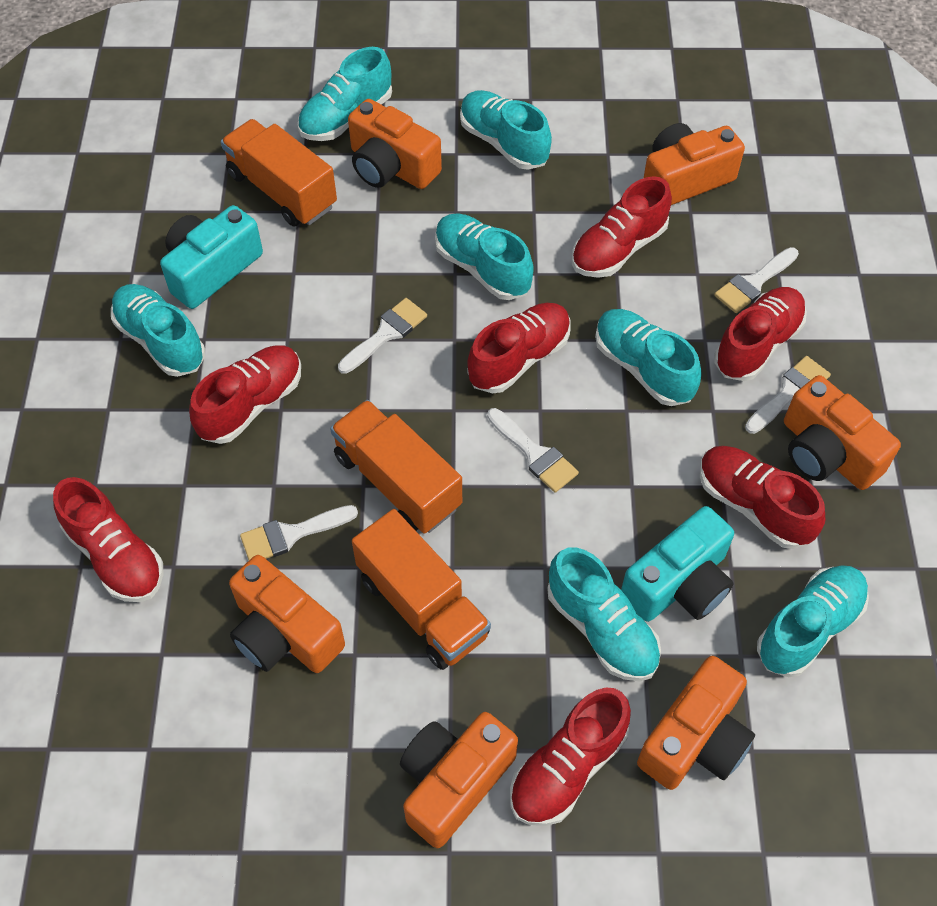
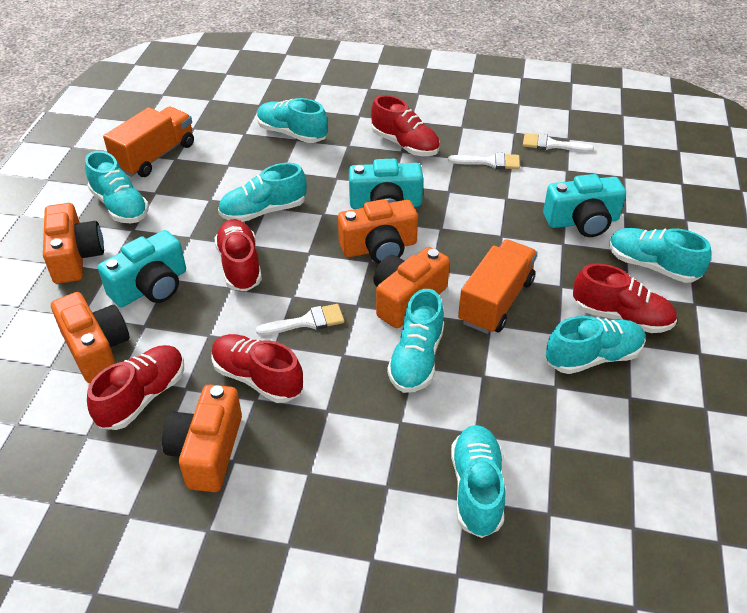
orange camera: 6 -> 5
orange truck: 3 -> 2
red shoe: 7 -> 5
turquoise camera: 2 -> 3
white brush: 5 -> 3

